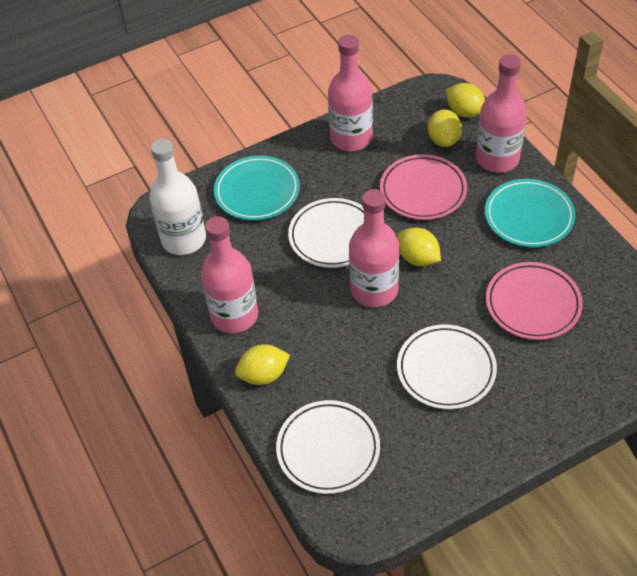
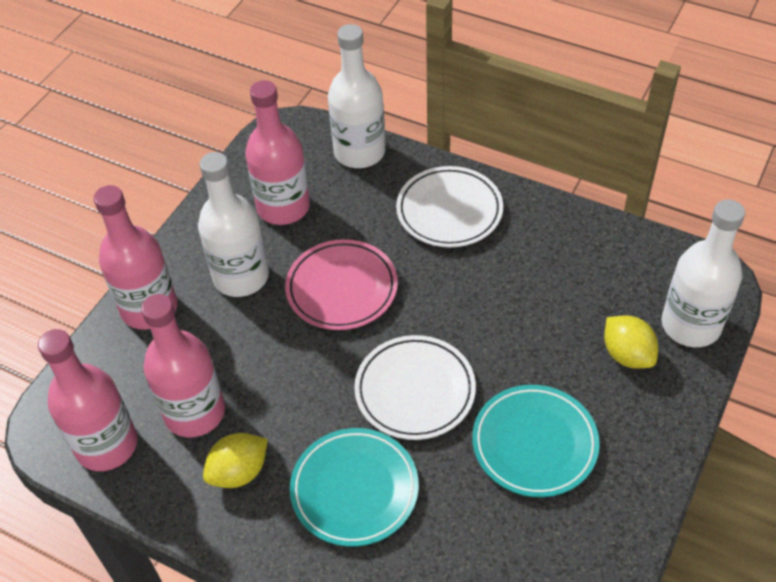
pink plate: 2 -> 1
white bottle: 1 -> 3
white plate: 3 -> 2
yellow lemon: 4 -> 2

